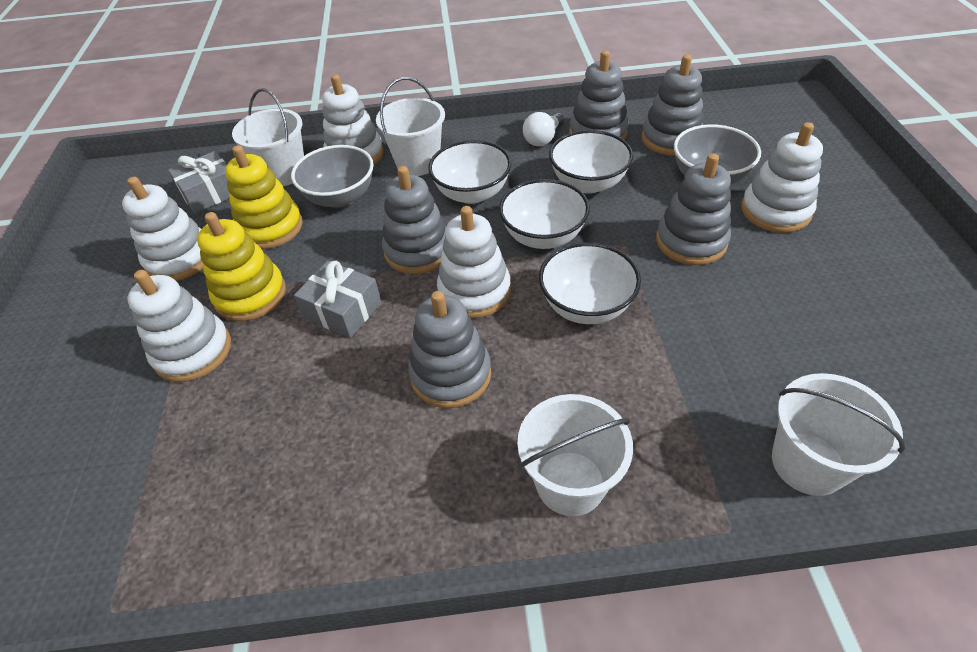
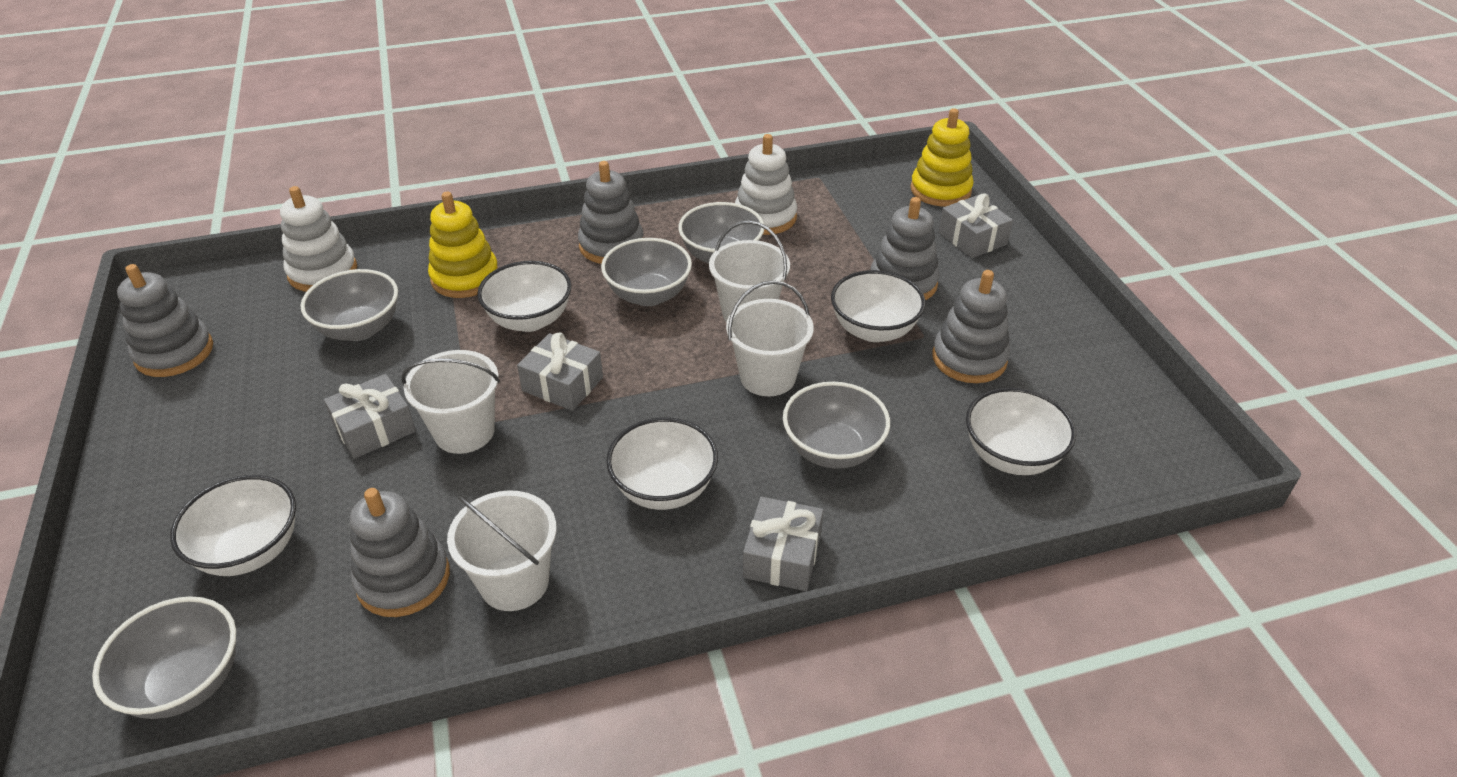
grey bowl: 2 -> 5
grey gift: 2 -> 4
white bowl: 4 -> 5
white light bulb: 1 -> 0
white stacking toy: 5 -> 2

